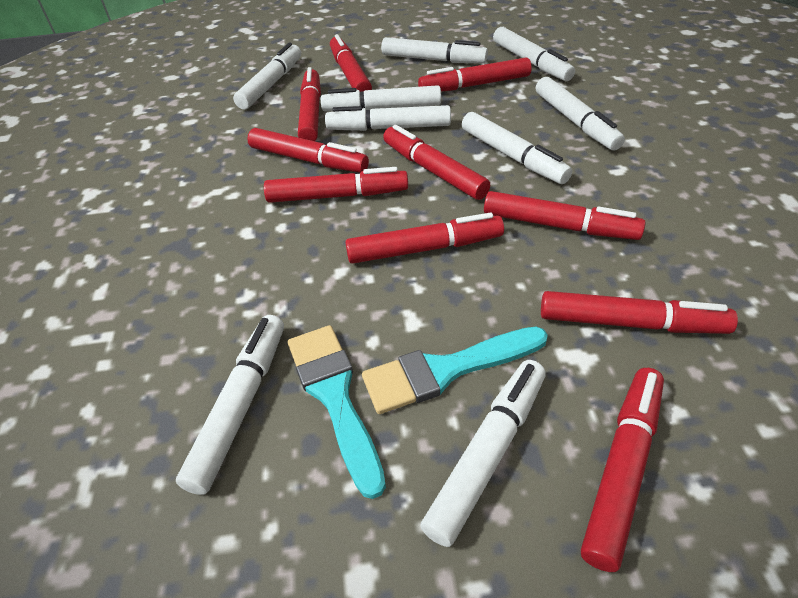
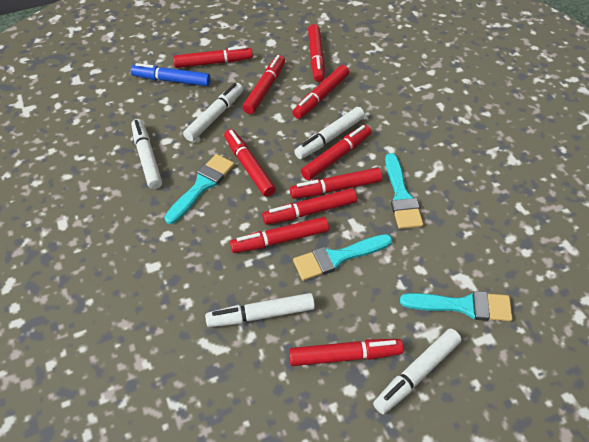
blue marker: 0 -> 1
turquoise brush: 2 -> 4
white marker: 9 -> 5

